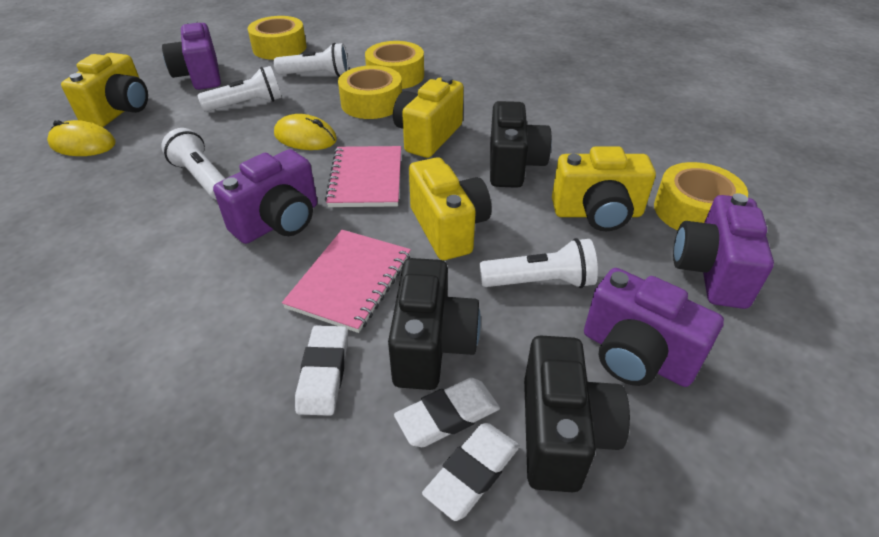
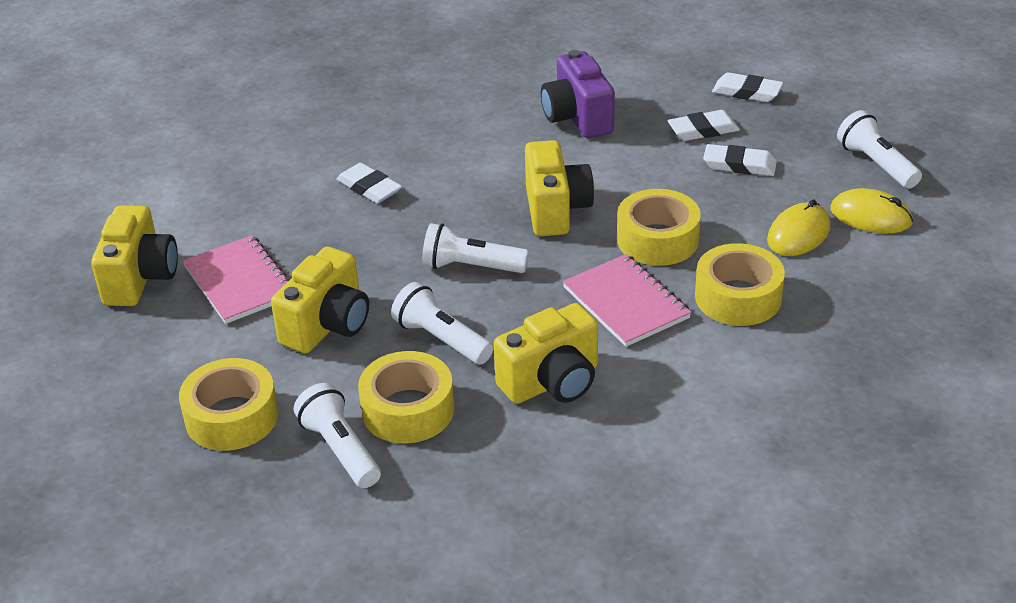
black camera: 3 -> 0
purple camera: 4 -> 1
white eraser: 3 -> 4

